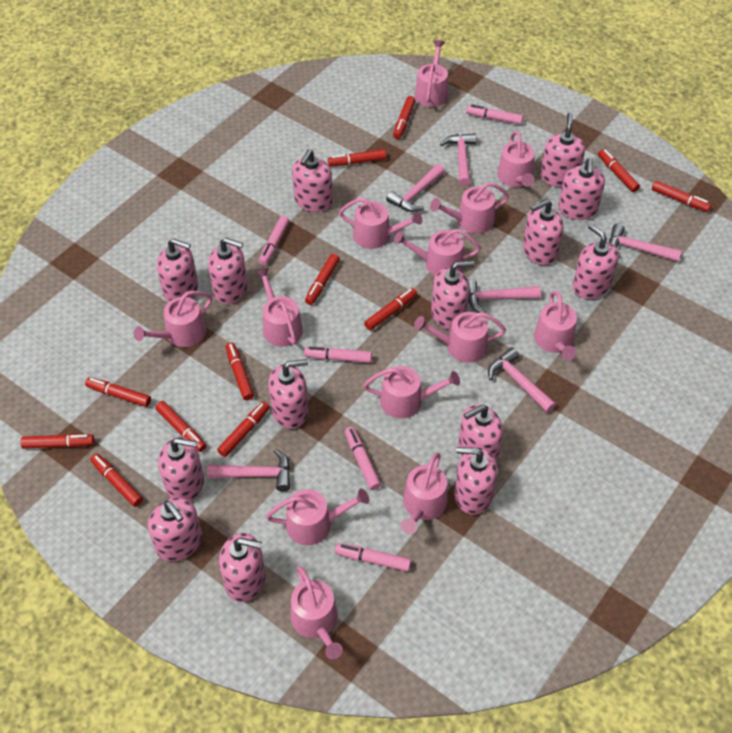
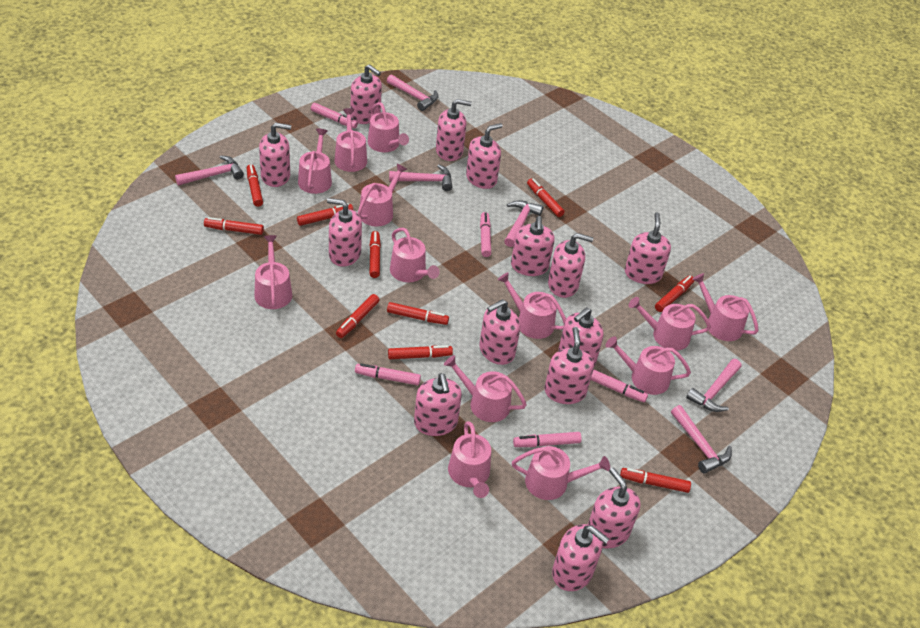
red marker: 12 -> 10

